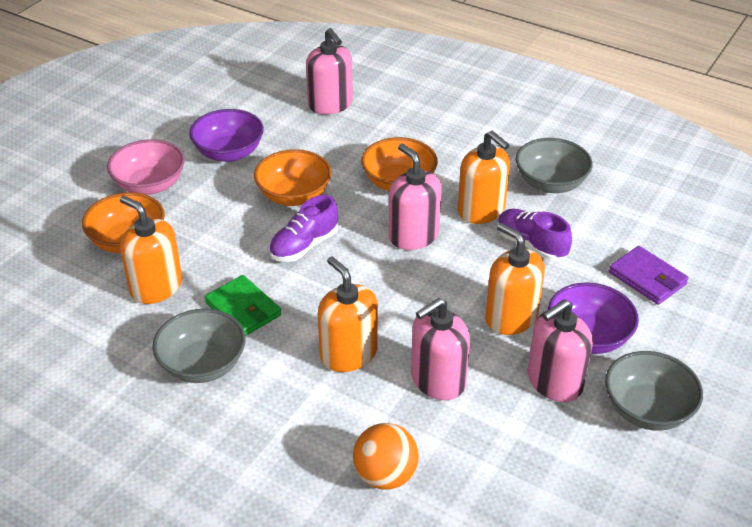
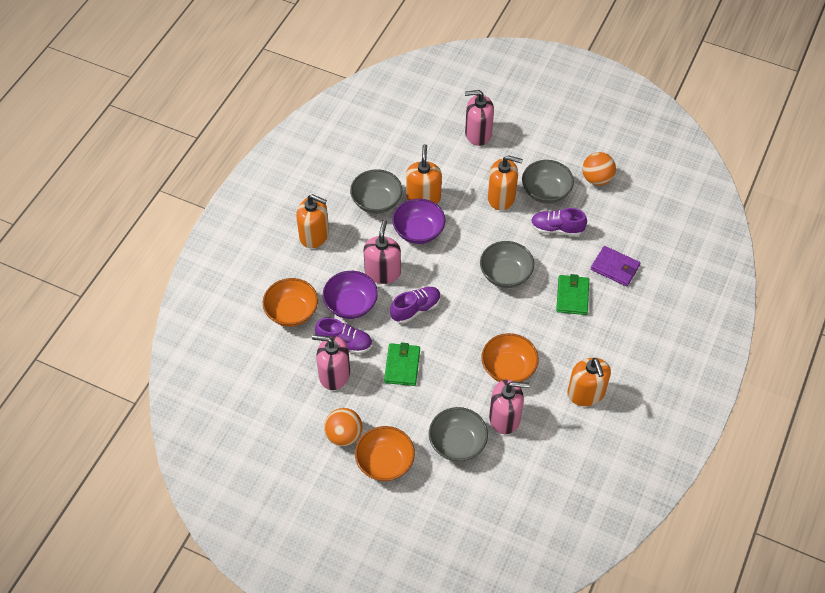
green wallet: 1 -> 2
grey bowl: 3 -> 4
orange ball: 1 -> 2
pink bowl: 1 -> 0
purple shoe: 2 -> 3

